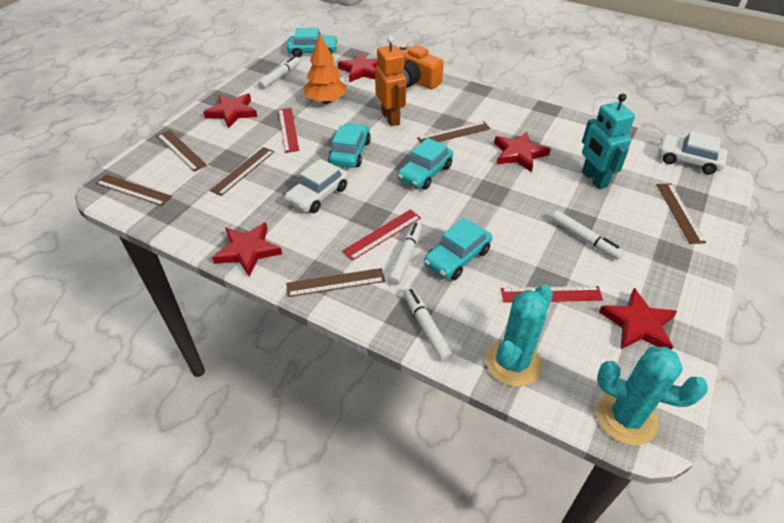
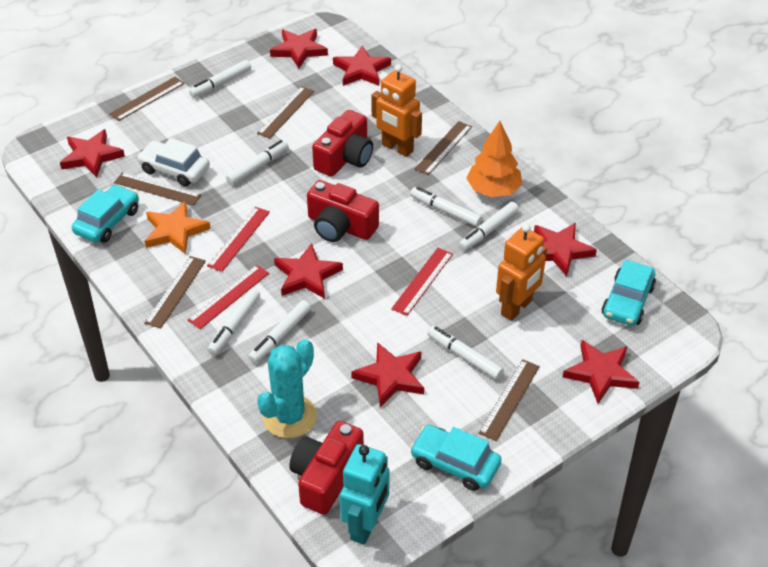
orange camera: 1 -> 0
orange robot: 1 -> 2
orange star: 0 -> 1
red camera: 0 -> 3
red star: 5 -> 7
turquoise cactus: 2 -> 1
turquoise car: 4 -> 3
white car: 2 -> 1
white marker: 4 -> 7

